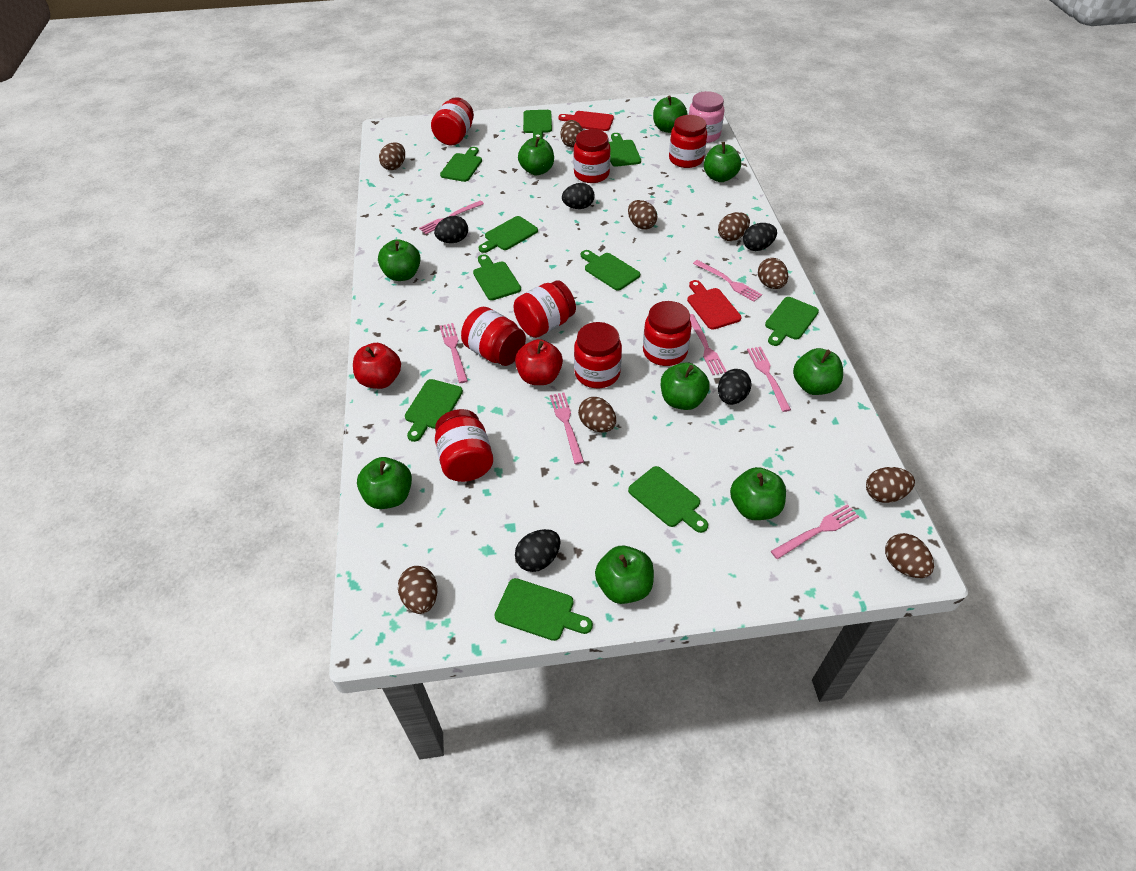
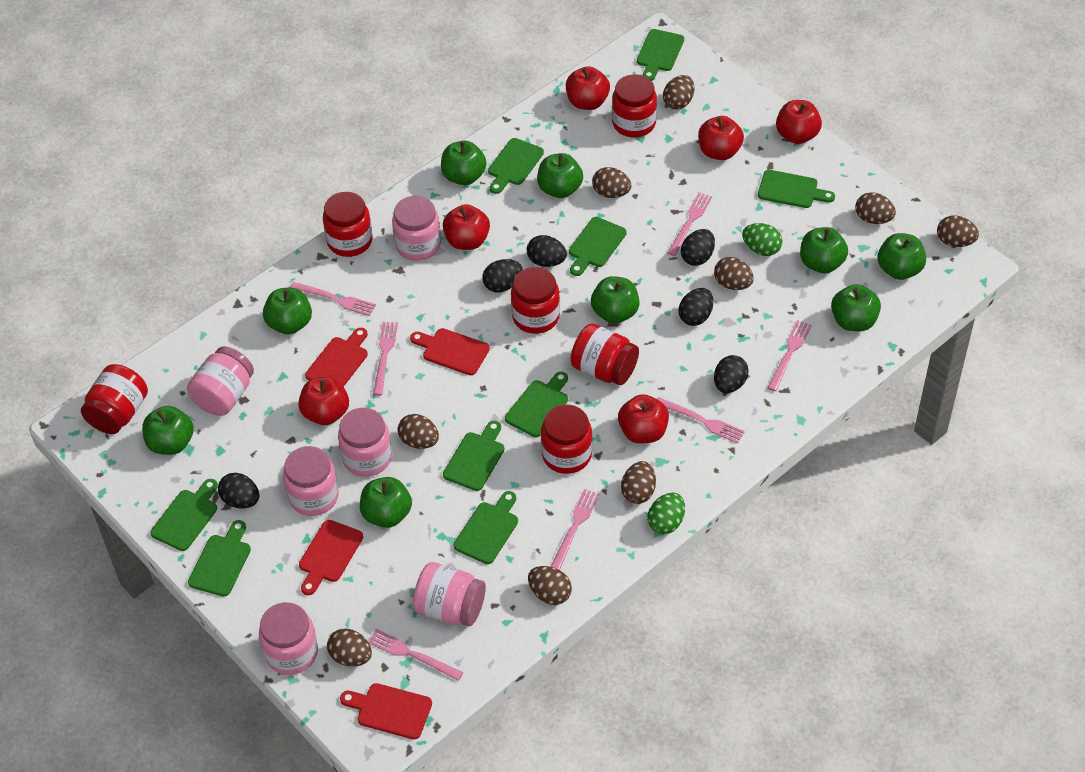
black egg: 5 -> 6
green cutting board: 10 -> 9
green egg: 0 -> 2
pink jar: 1 -> 6
red apple: 2 -> 6
red cutting board: 2 -> 4
red jar: 8 -> 6

